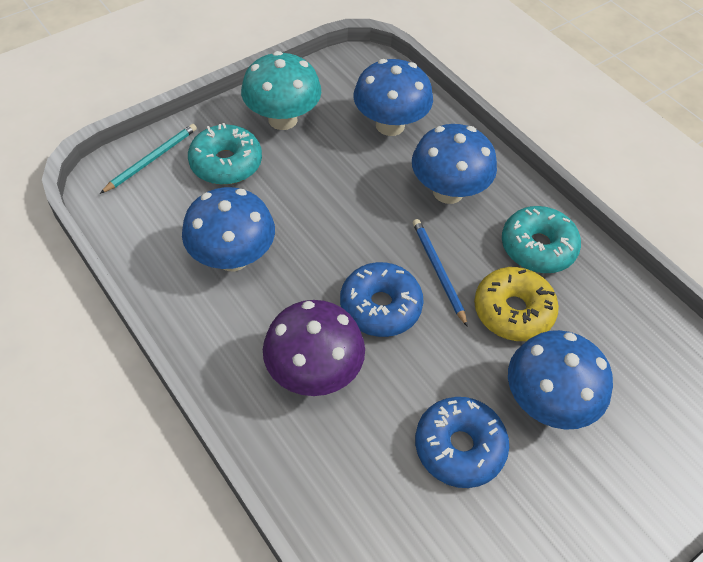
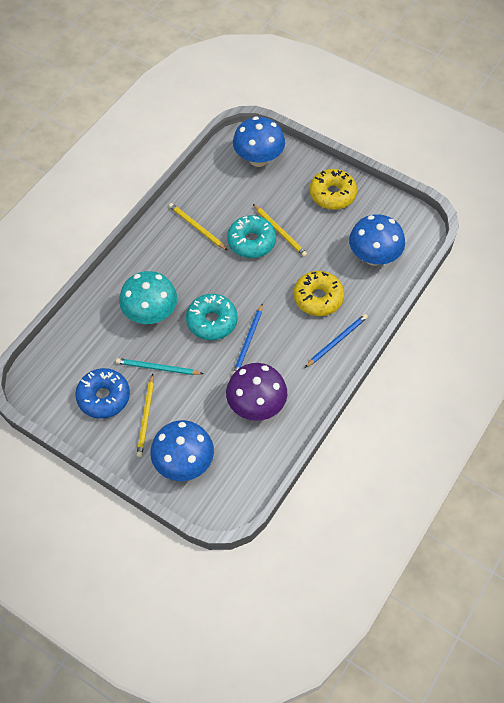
blue donut: 2 -> 1
blue mushroom: 4 -> 3
blue pencil: 1 -> 2
yellow donut: 1 -> 2
yellow pencil: 0 -> 3

